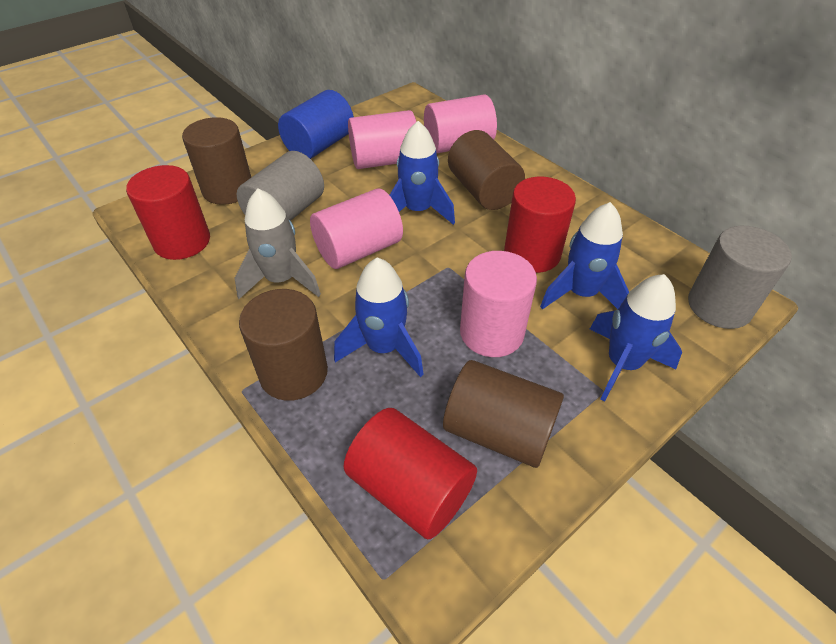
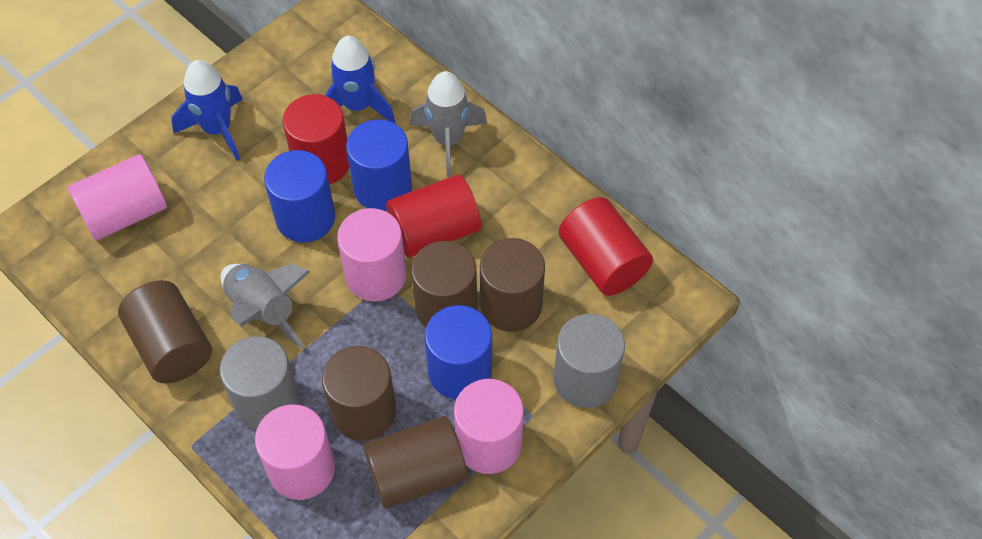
blue cylinder: 1 -> 3
blue rocket: 4 -> 2
brown cylinder: 4 -> 5
grey rocket: 1 -> 2

